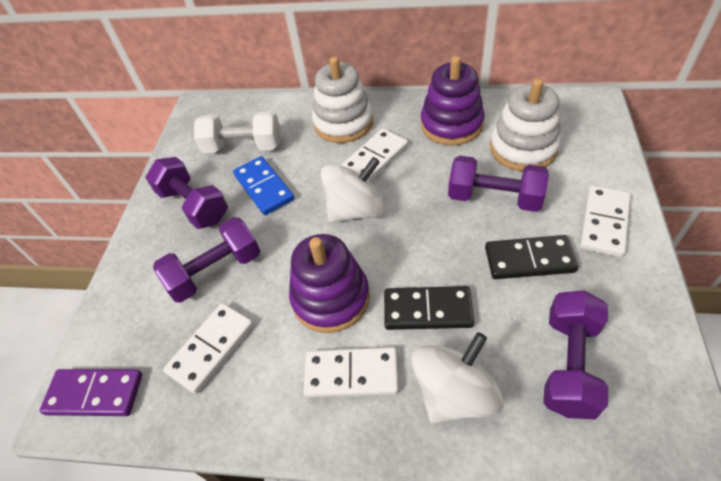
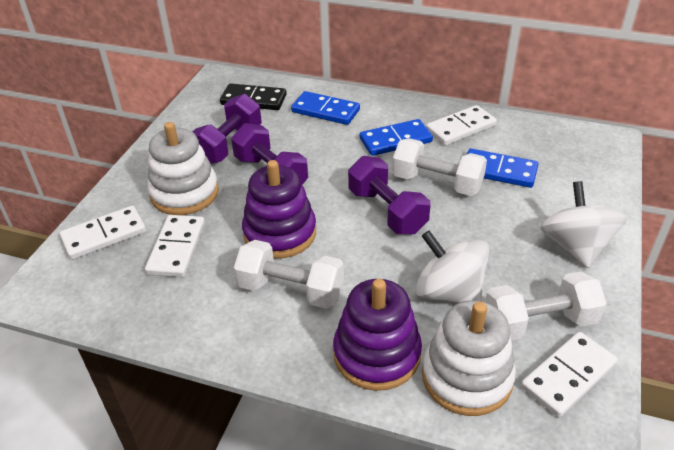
black domino: 2 -> 1
blue domino: 1 -> 3
purple domino: 1 -> 0
purple dumbbell: 4 -> 3
white dumbbell: 1 -> 3

